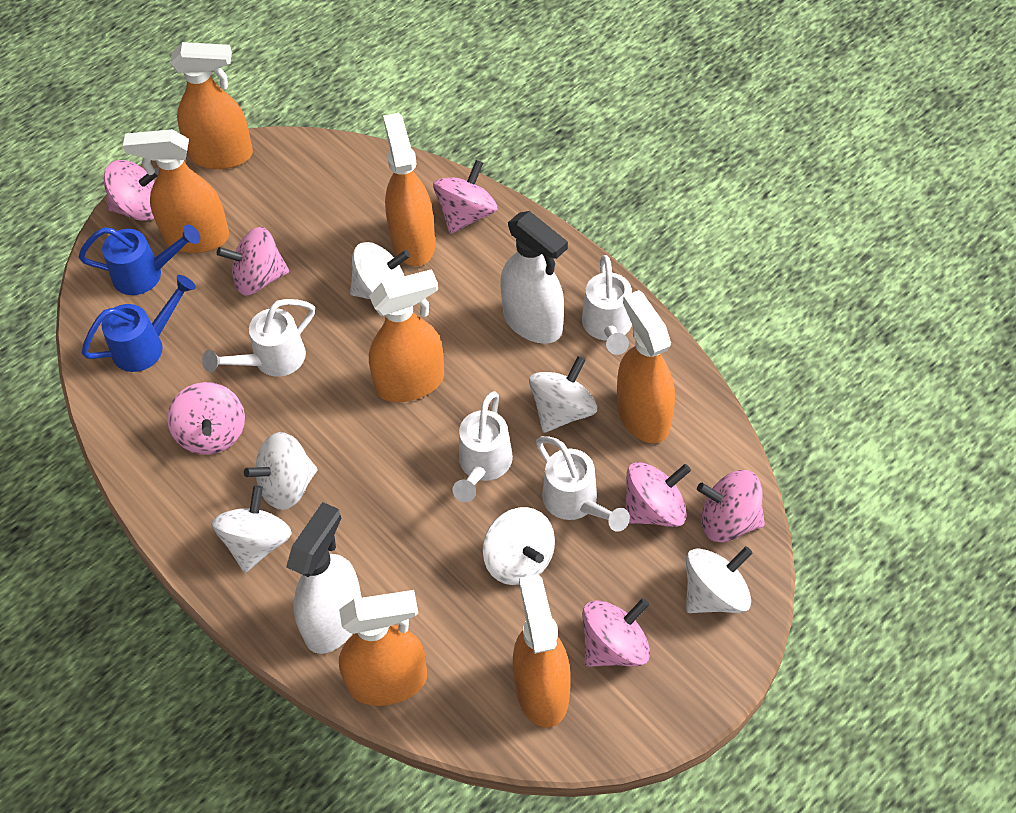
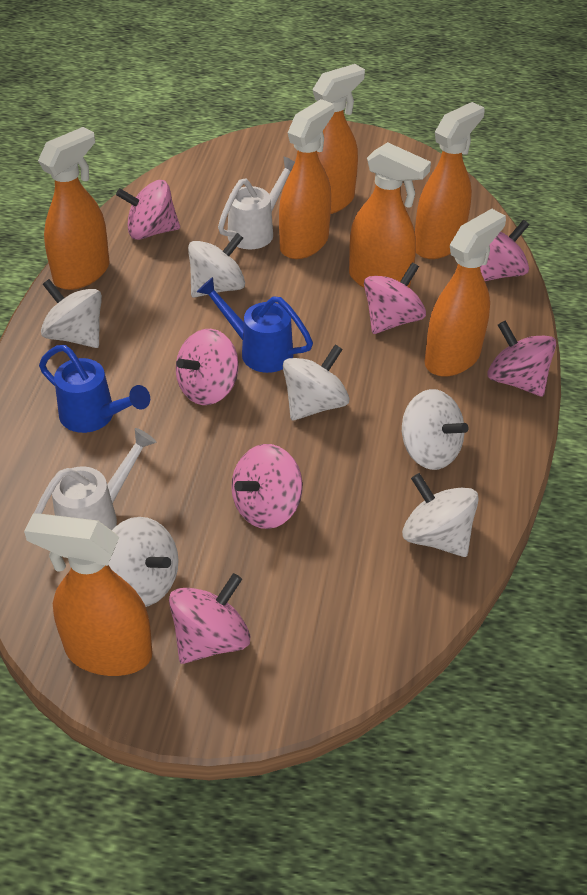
white spray bottle: 2 -> 0
white watering can: 4 -> 2

